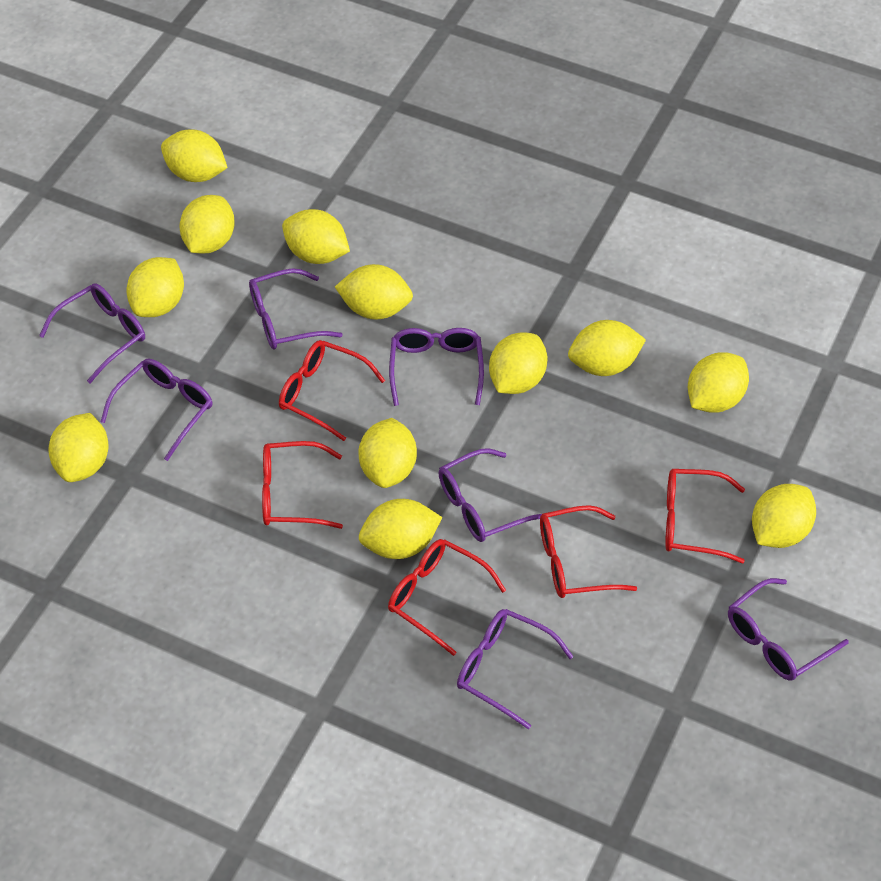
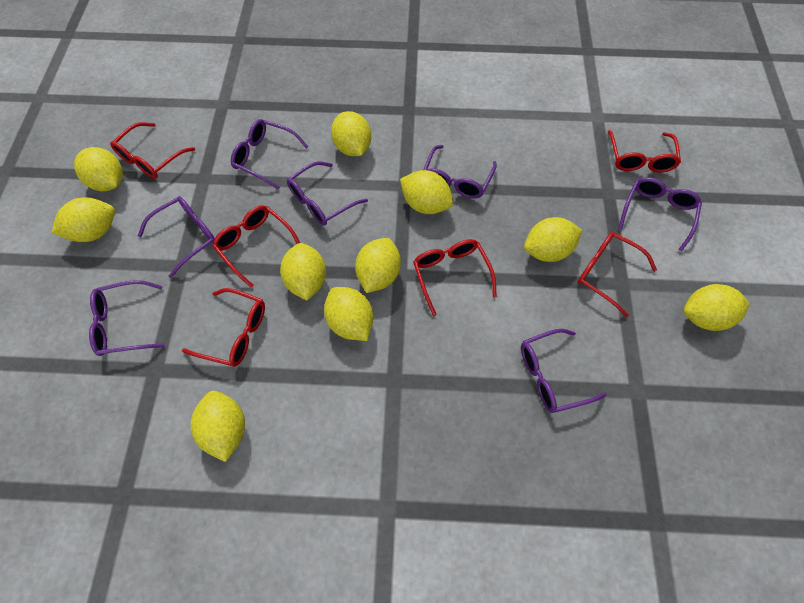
red glasses: 5 -> 6
yellow lemon: 12 -> 10

